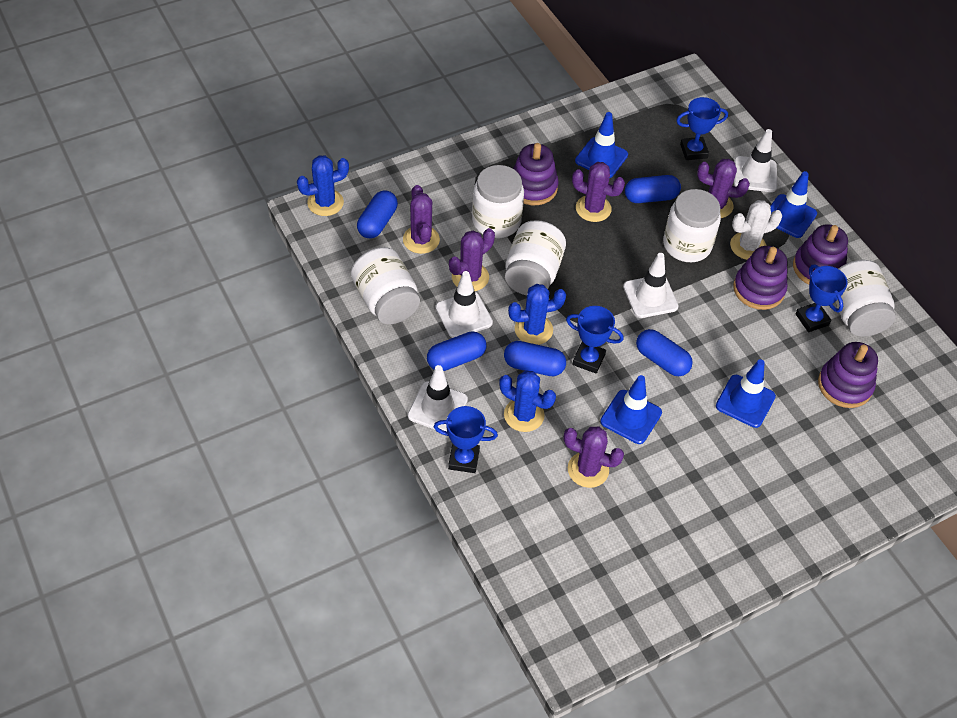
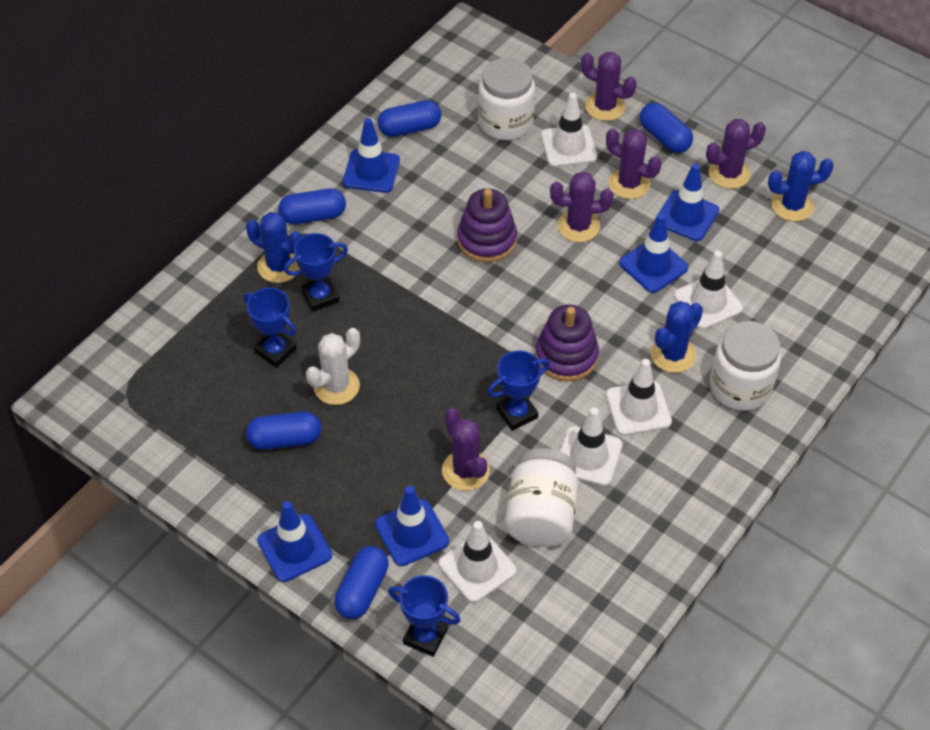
blue traffic cone: 4 -> 5
purple stacking toy: 4 -> 2
white jar: 5 -> 3
white traffic cone: 4 -> 5

